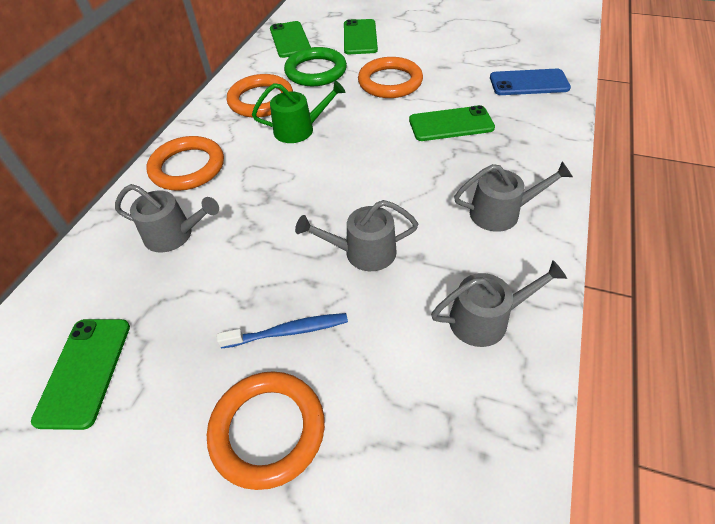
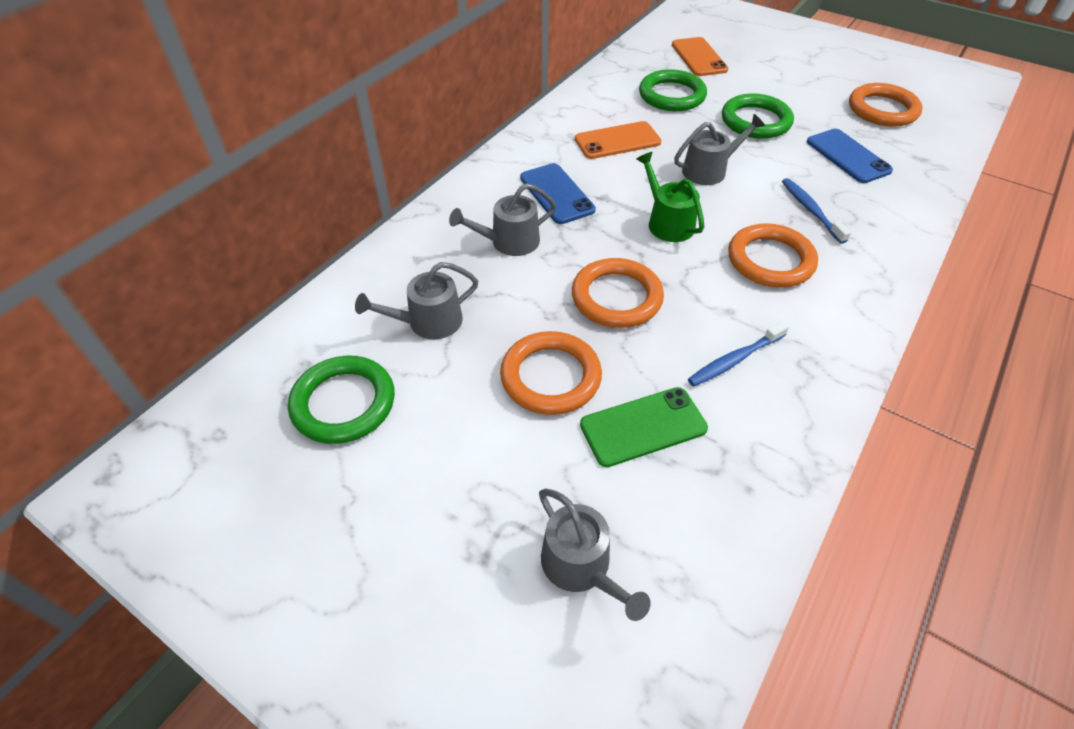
blue phone: 1 -> 2
blue toothbrush: 1 -> 2
green phone: 4 -> 1
green ring: 1 -> 3
orange phone: 0 -> 2

